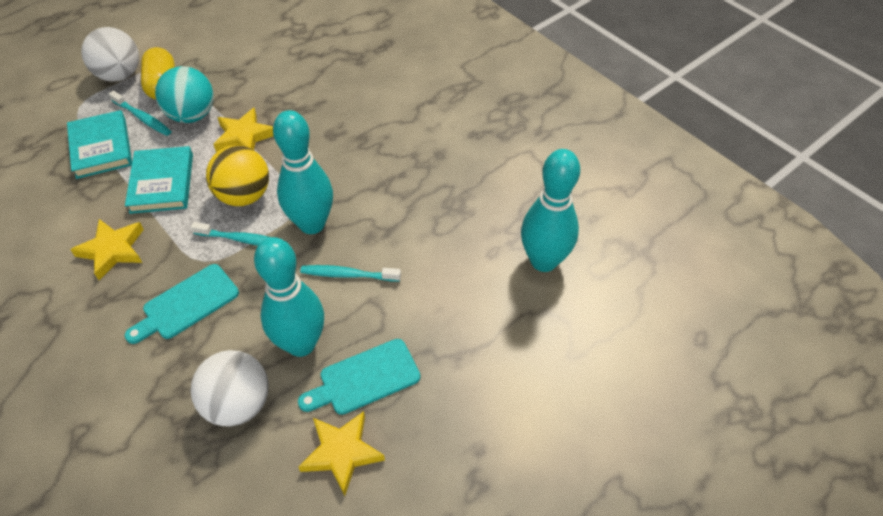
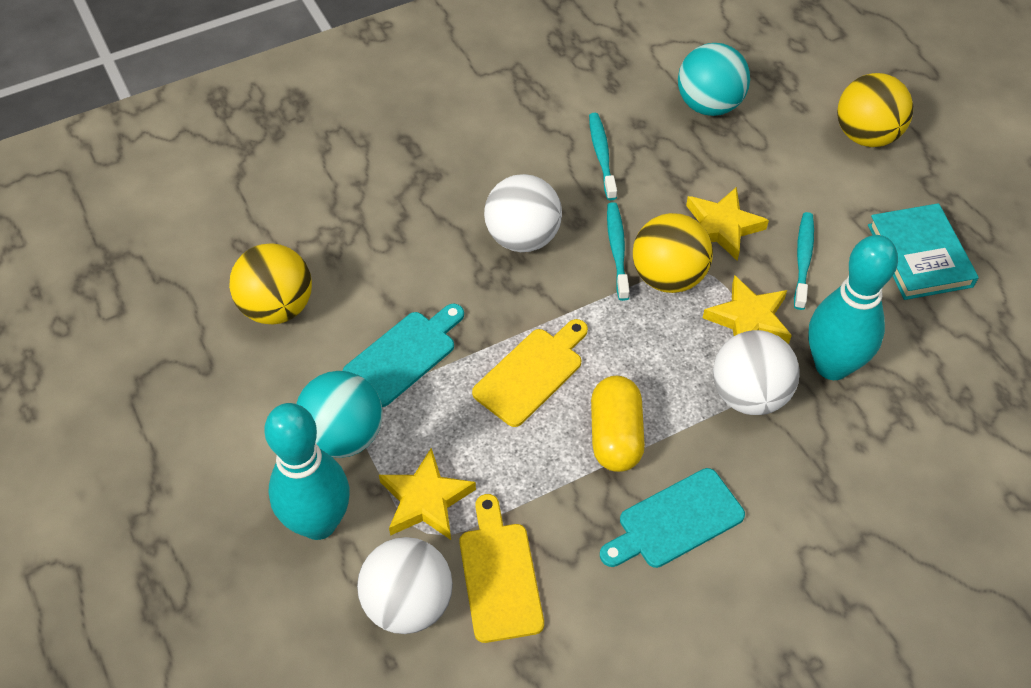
turquoise ball: 1 -> 2
turquoise book: 2 -> 1
turquoise bowling pin: 3 -> 2
white ball: 2 -> 3
yellow ball: 1 -> 3
yellow cutting board: 0 -> 2

